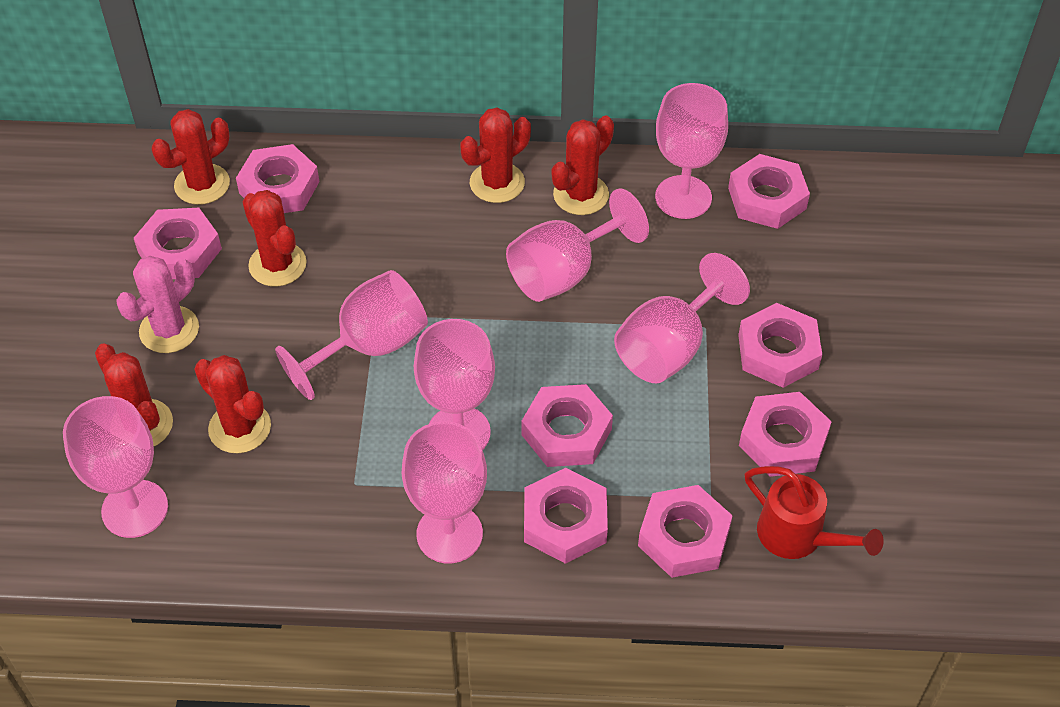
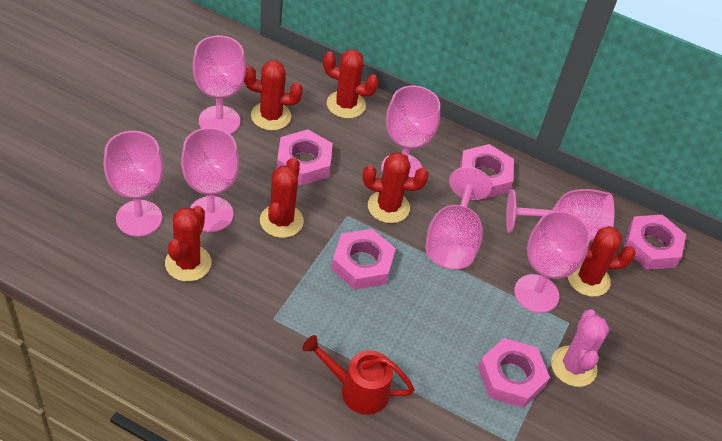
pink nut: 8 -> 5

